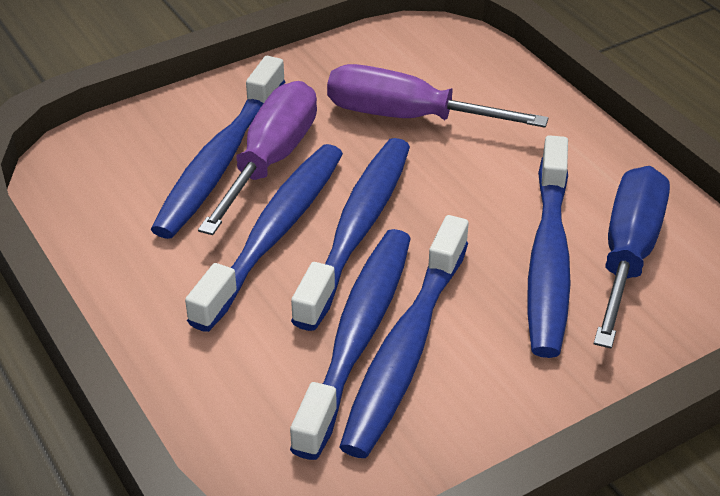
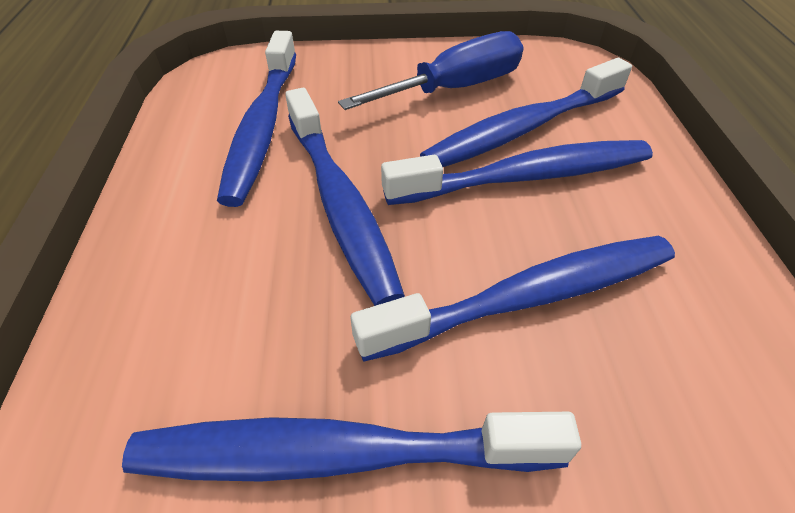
purple screwdriver: 2 -> 0

